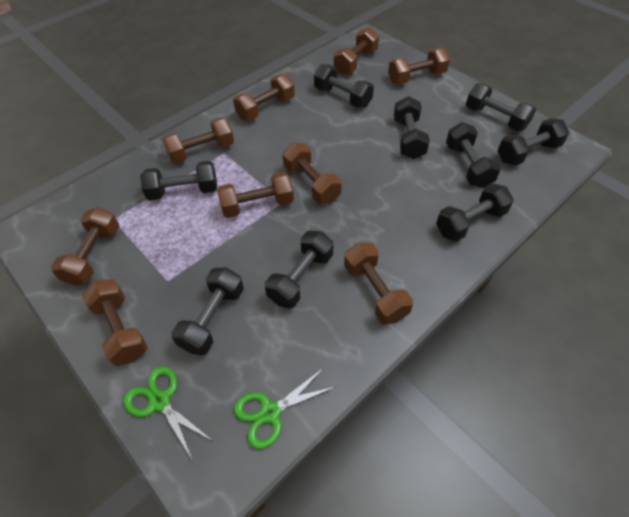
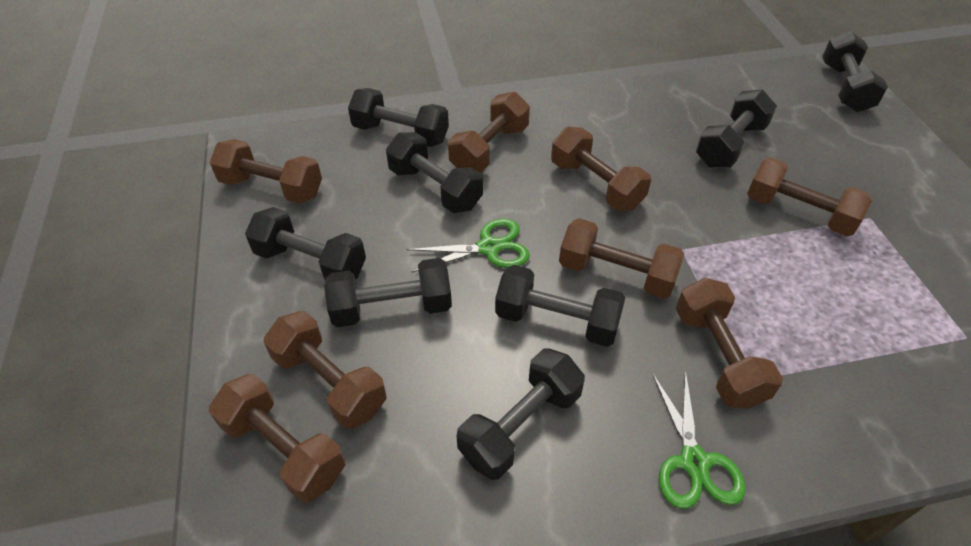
black dumbbell: 9 -> 8
brown dumbbell: 9 -> 8

